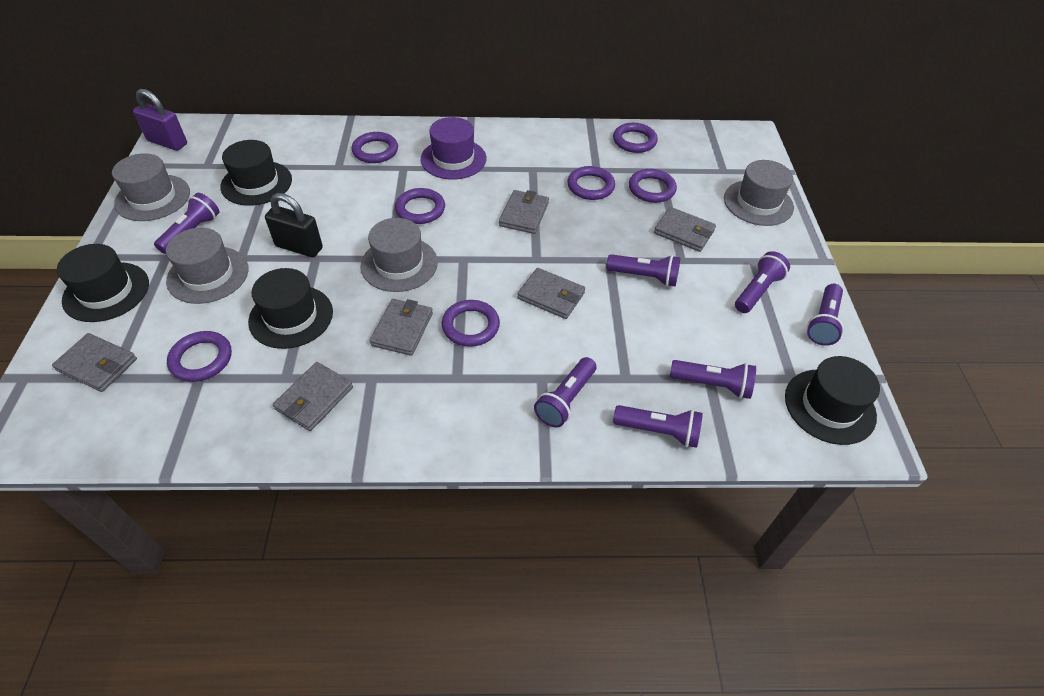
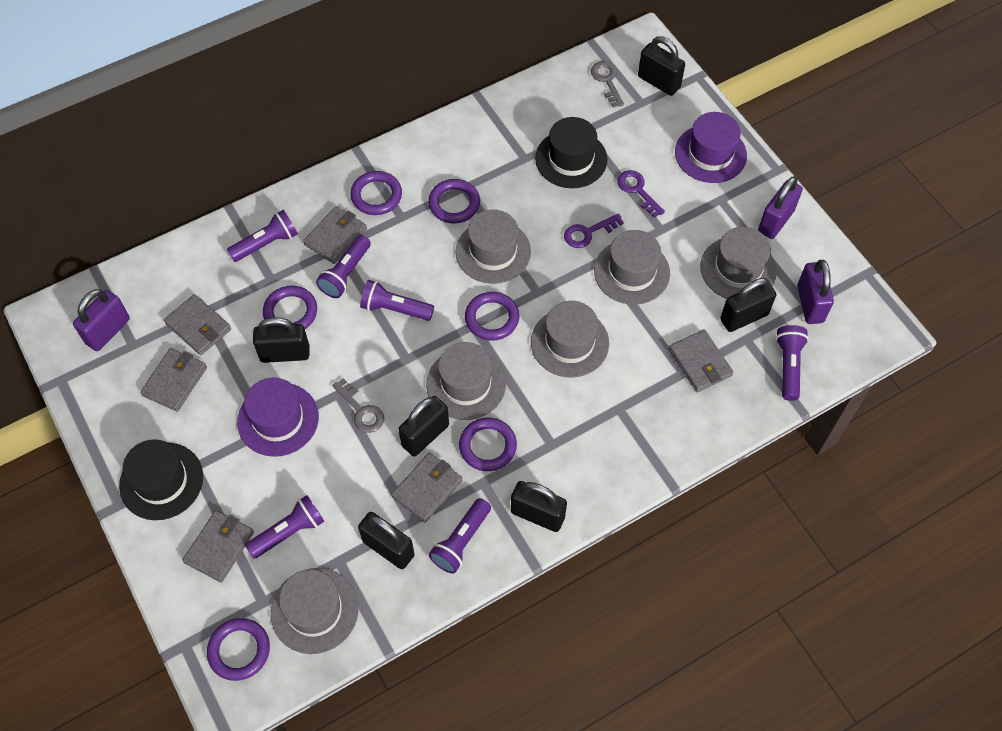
black hat: 4 -> 2
black padlock: 1 -> 6
grey hat: 4 -> 6
grey key: 0 -> 2
purple flashlight: 7 -> 6
purple hat: 1 -> 2
purple key: 0 -> 2
purple padlock: 1 -> 3
purple ring: 7 -> 6

